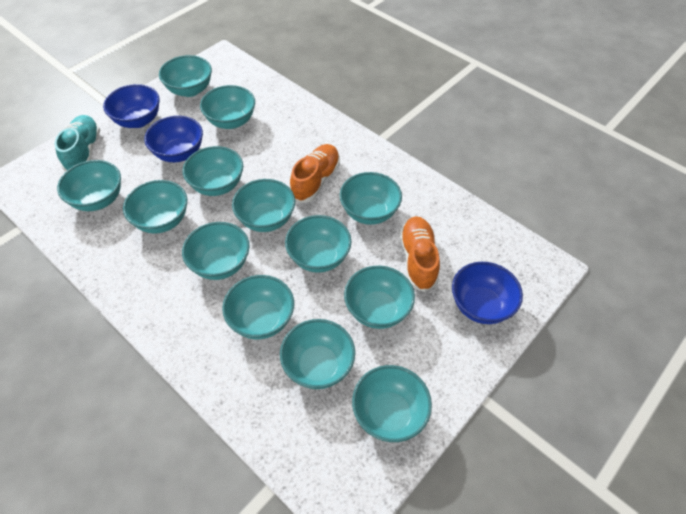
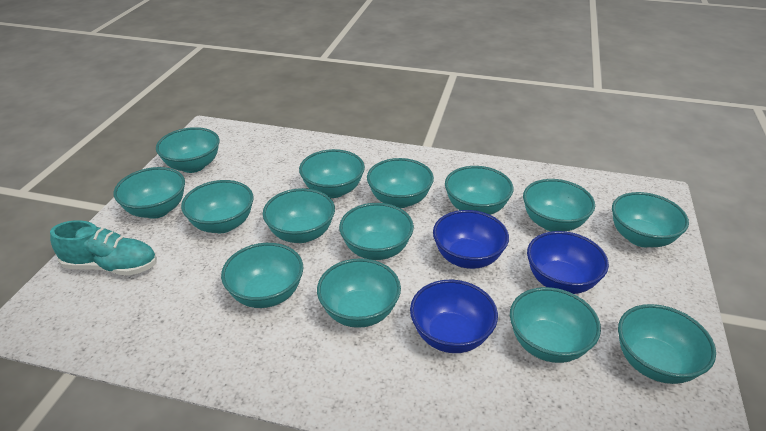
orange shoe: 2 -> 0
turquoise bowl: 13 -> 14

